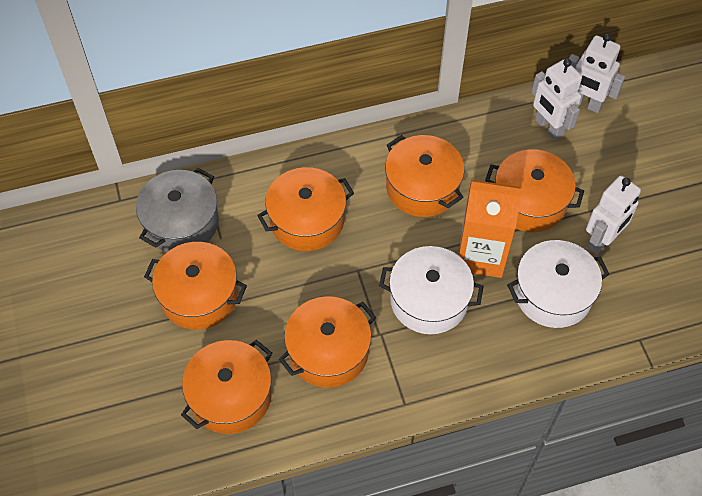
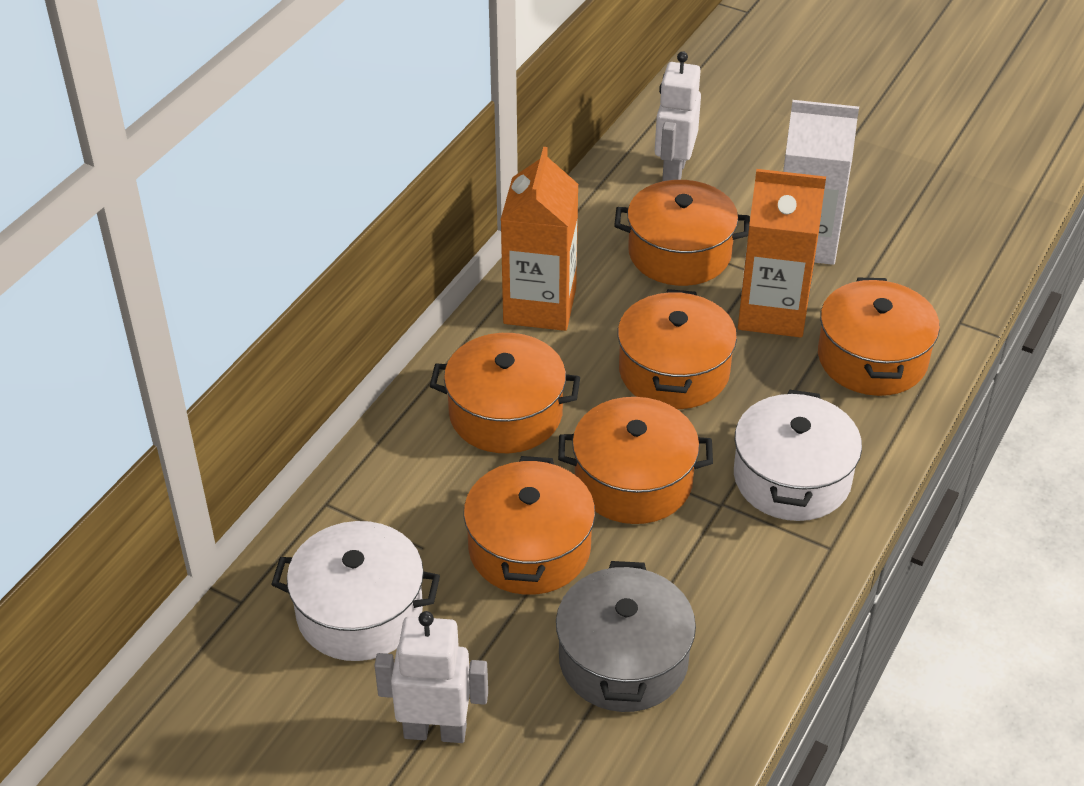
orange carton: 1 -> 2
white carton: 0 -> 1
white robot: 3 -> 2

